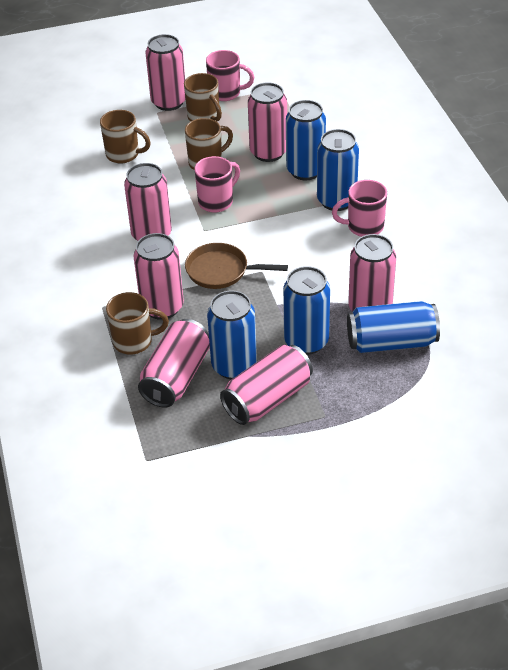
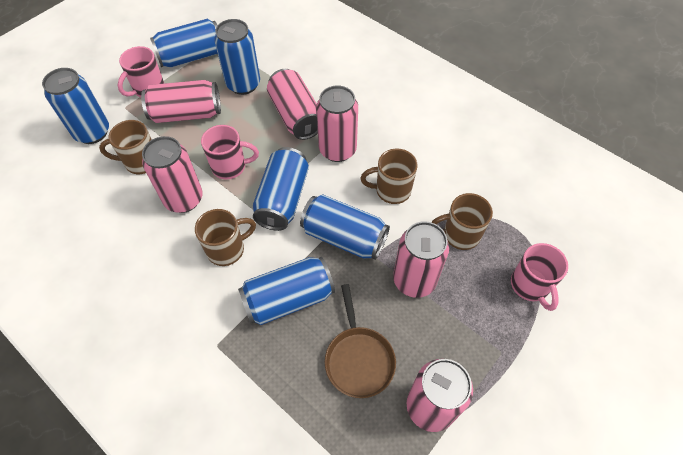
blue can: 5 -> 6
pink can: 7 -> 6

